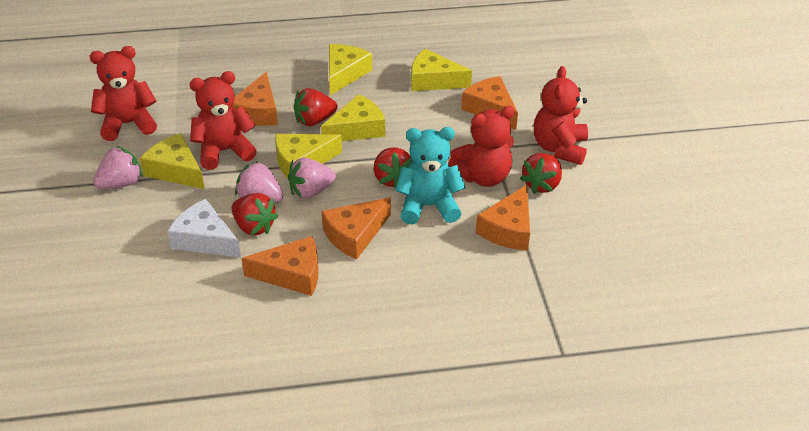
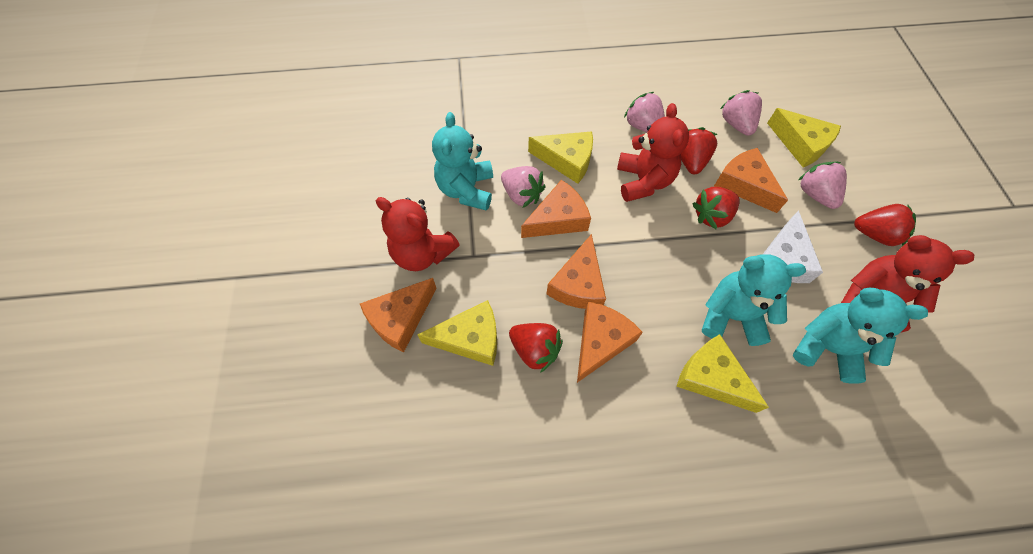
pink strawberry: 3 -> 4
red teddy bear: 4 -> 3
turquoise teddy bear: 1 -> 3
yellow cheese: 5 -> 4

